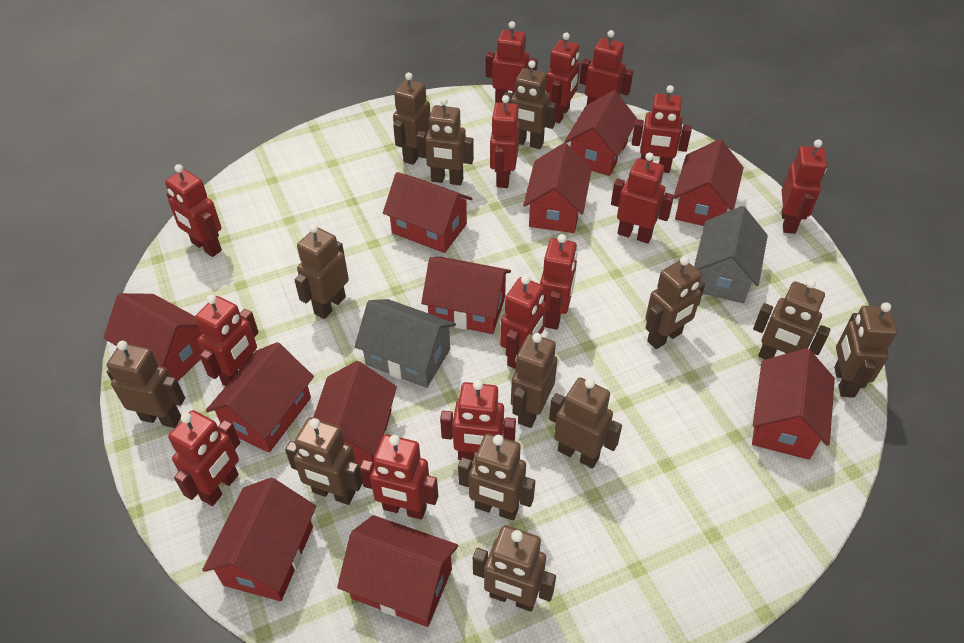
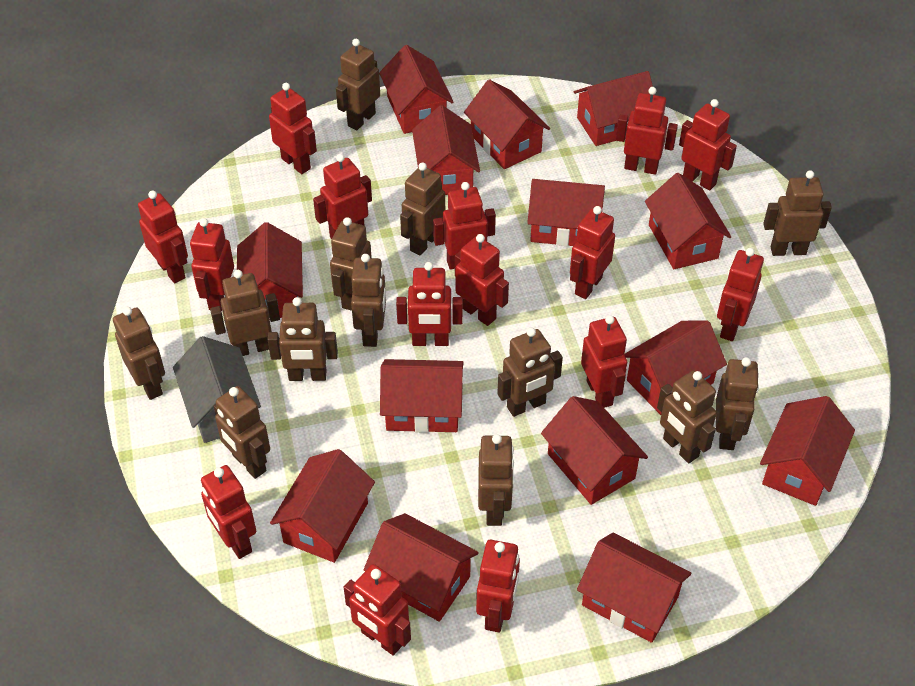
grey house: 2 -> 1
red house: 11 -> 14
red robot: 14 -> 15

